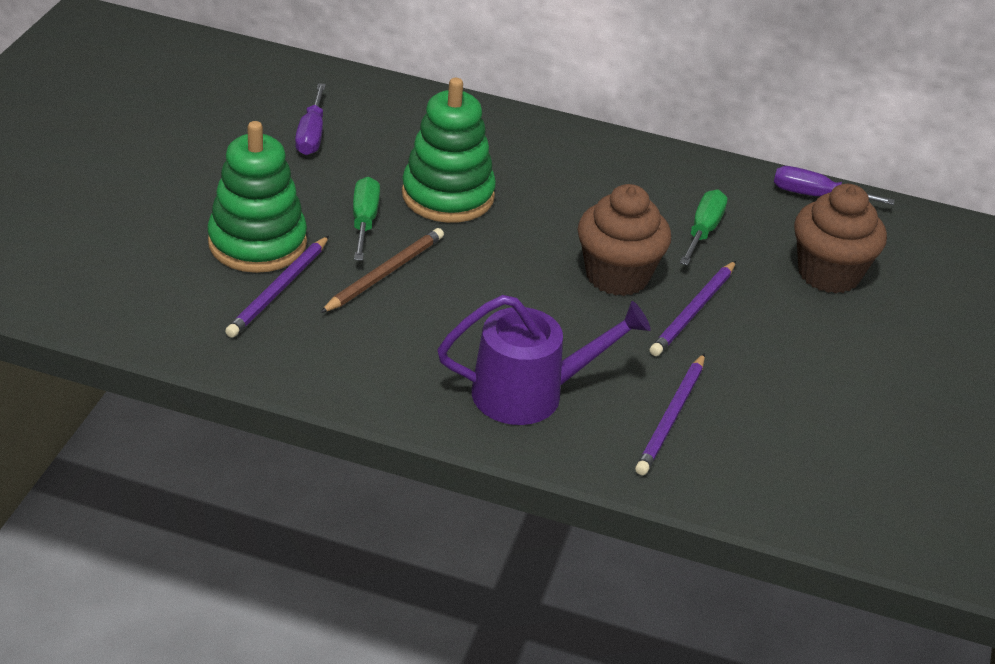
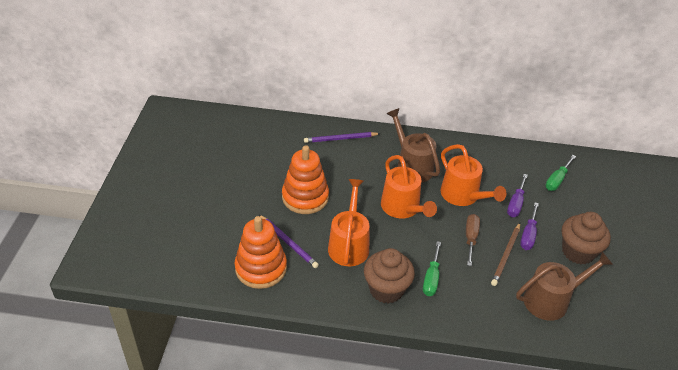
brown screwdriver: 0 -> 1
brown watering can: 0 -> 2
green stacking toy: 2 -> 0
orange stacking toy: 0 -> 2
orange watering can: 0 -> 3
purple pencil: 3 -> 2
purple watering can: 1 -> 0

